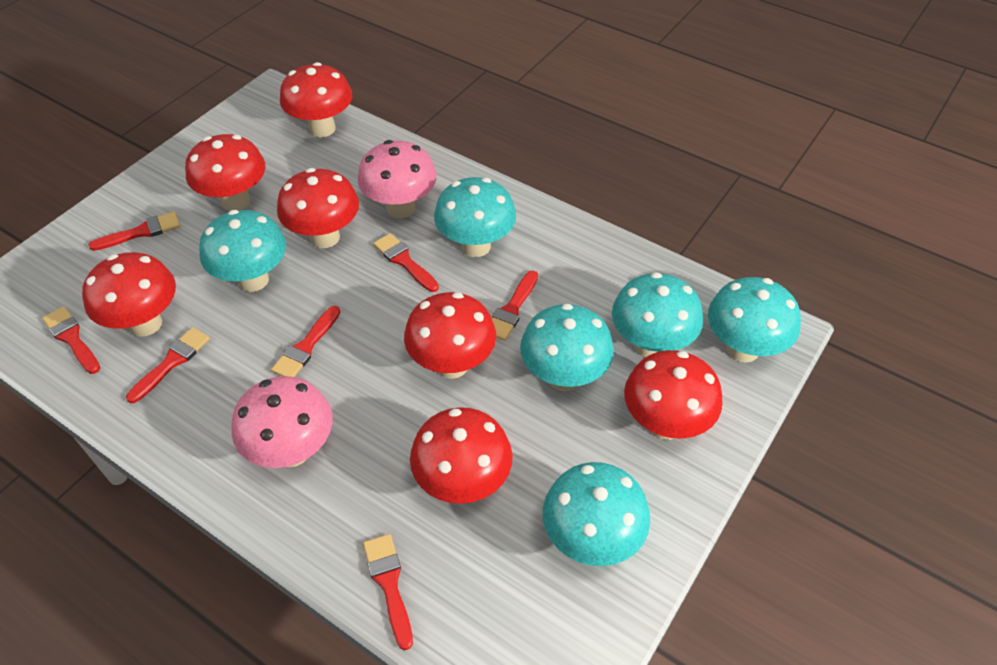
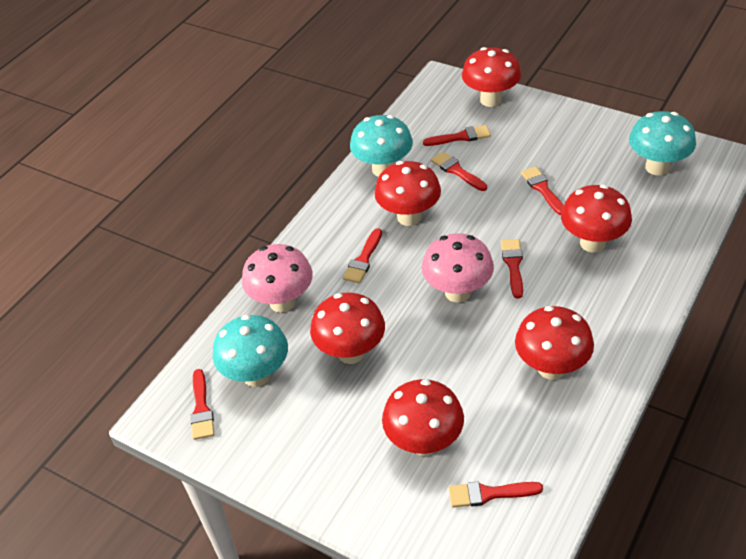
red mushroom: 7 -> 6
turquoise mushroom: 6 -> 3

